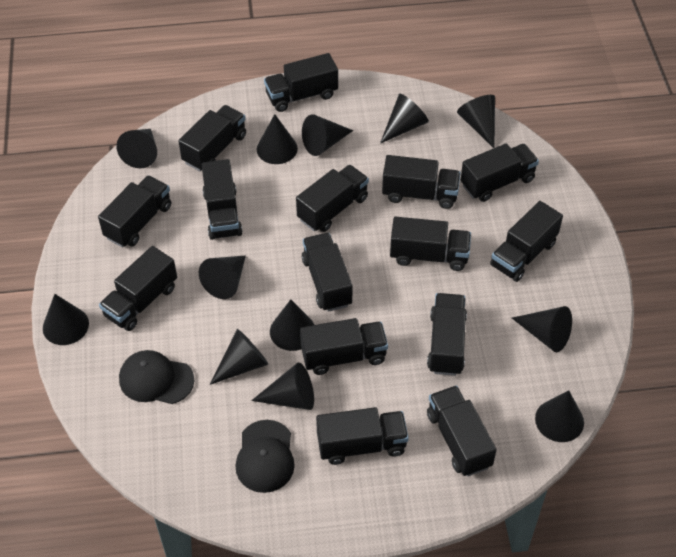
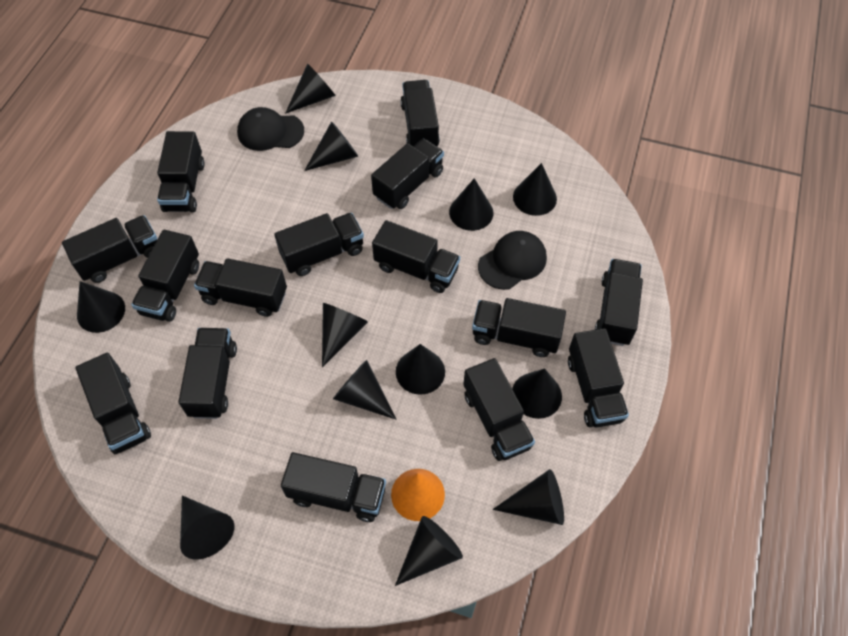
orange cone: 0 -> 1

